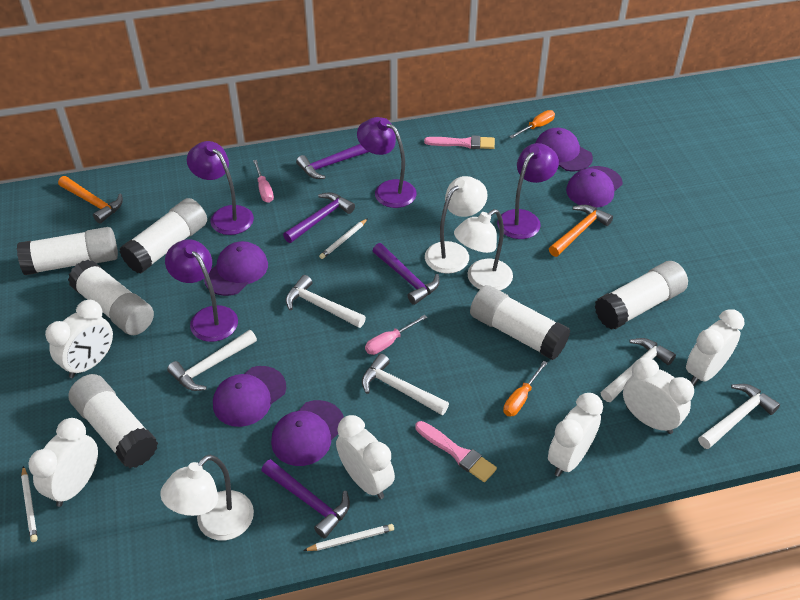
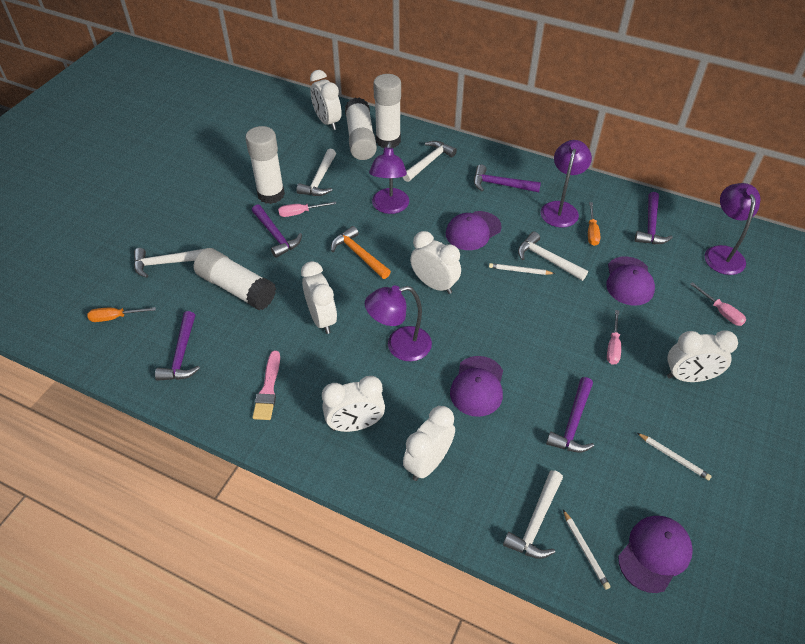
orange hammer: 2 -> 1
pink brush: 2 -> 1
pink screwdriver: 2 -> 3
purple cap: 5 -> 4
purple hammer: 4 -> 5
white glue stick: 6 -> 4
white lamp: 3 -> 0

